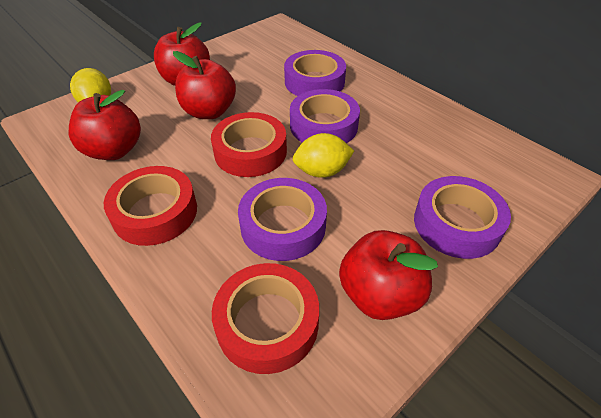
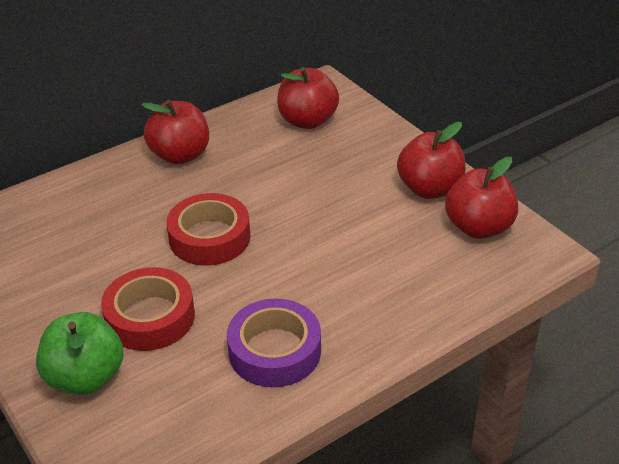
green apple: 0 -> 1
purple tape: 4 -> 1
red tape: 3 -> 2
yellow lemon: 2 -> 0

